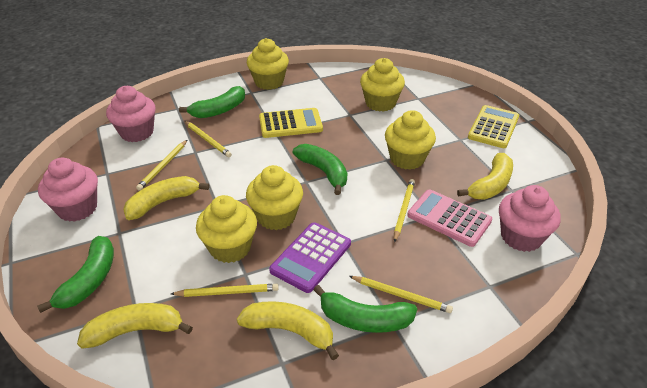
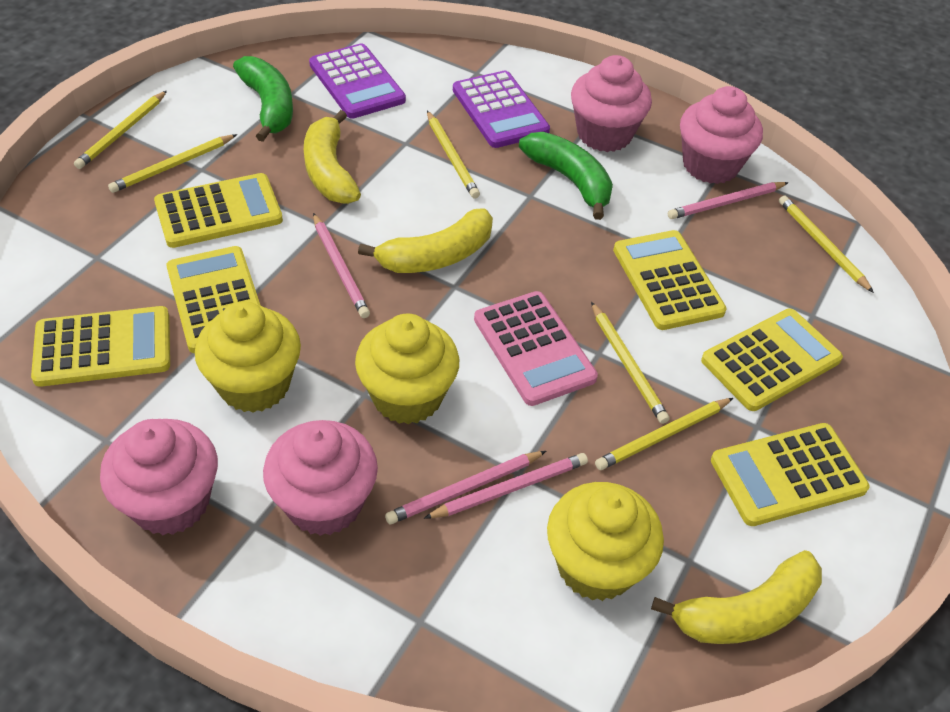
green banana: 4 -> 2
pink cupcake: 3 -> 4
pink pencil: 0 -> 4
purple calculator: 1 -> 2
yellow banana: 4 -> 3
yellow calculator: 2 -> 6
yellow cupcake: 5 -> 3
yellow pencil: 5 -> 6

